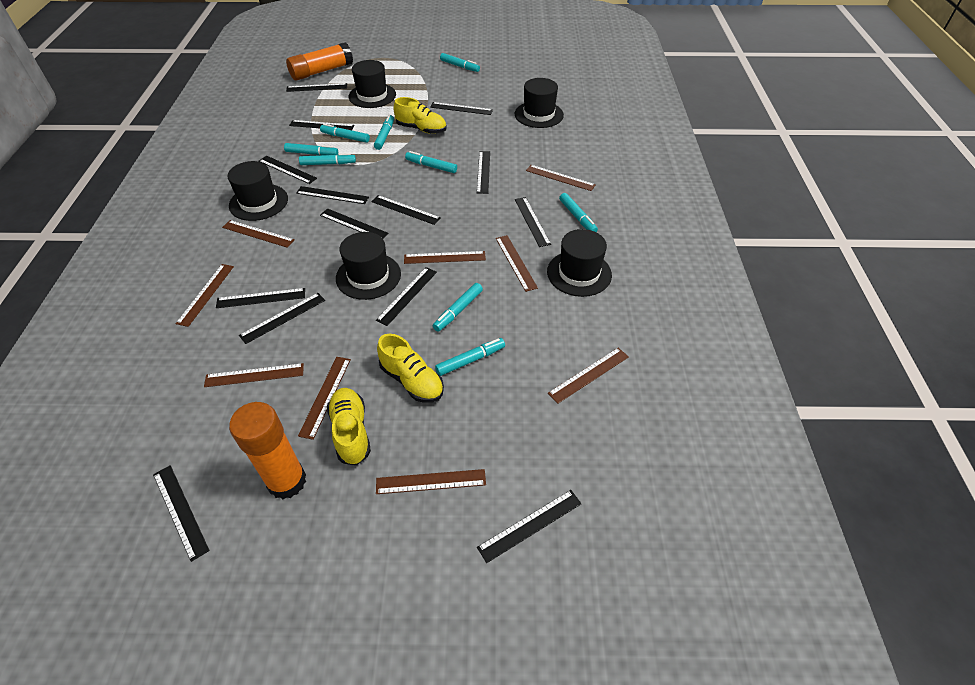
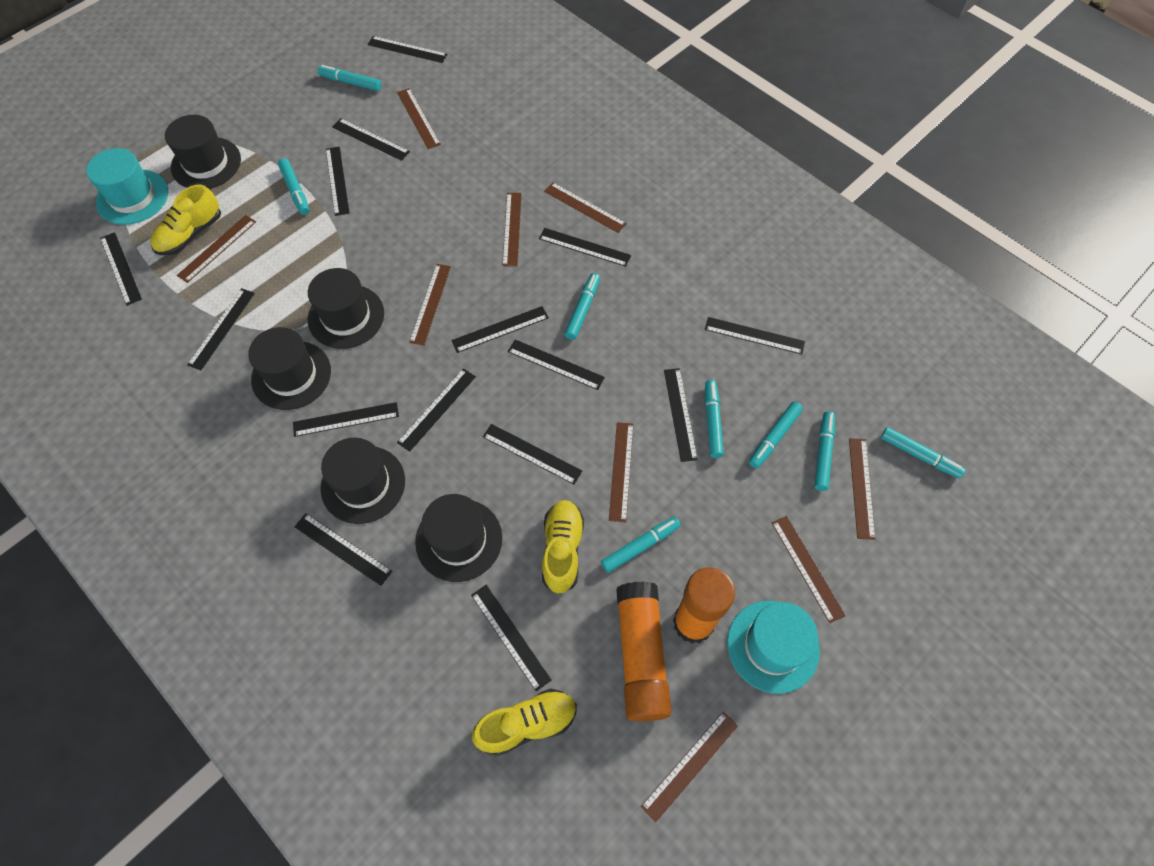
black ruler: 14 -> 15
turquoise hat: 0 -> 2
turquoise marker: 9 -> 8

